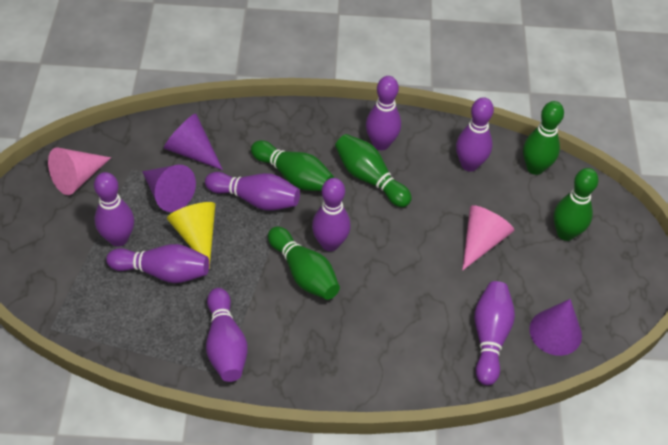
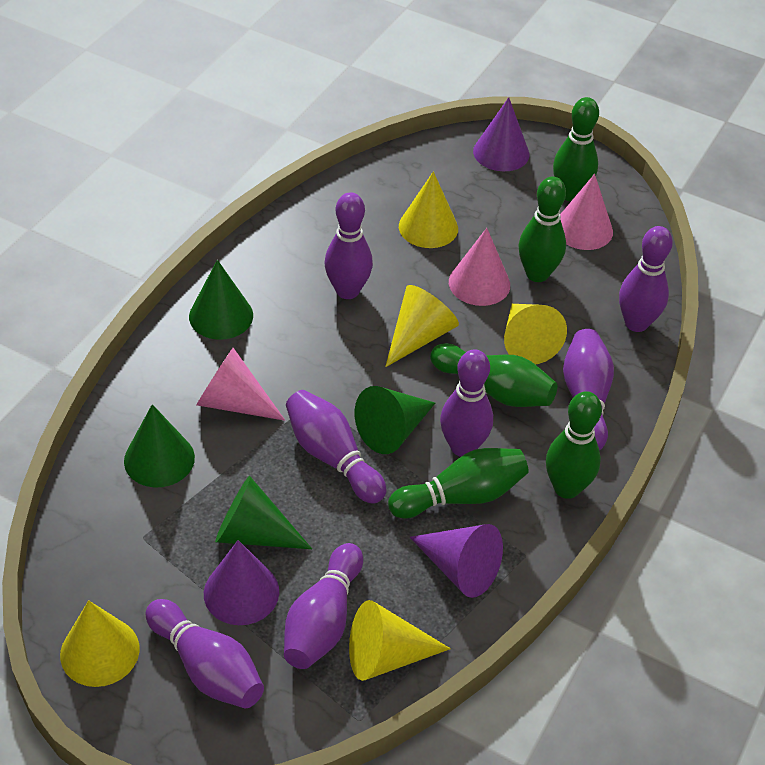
green cone: 0 -> 4
pink cone: 2 -> 3
purple bowling pin: 8 -> 7
yellow cone: 1 -> 5

